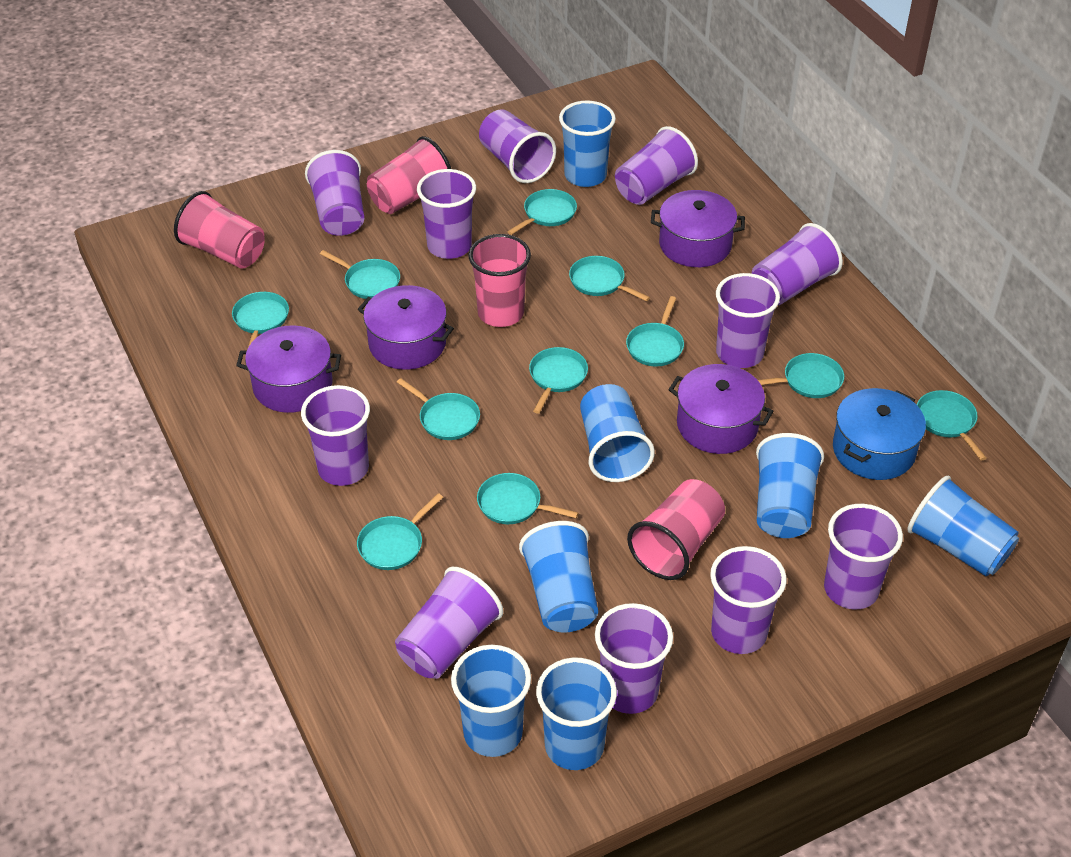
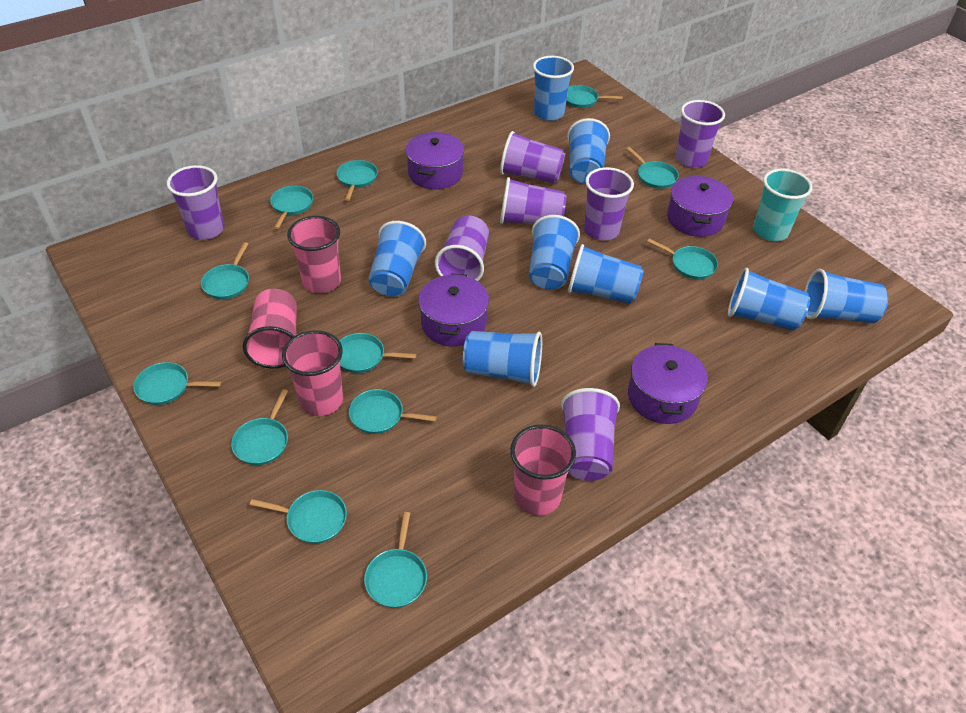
blue cup: 7 -> 8
blue pot: 1 -> 0
purple cup: 11 -> 7
turquoise cup: 0 -> 1
turquoise pan: 11 -> 12

